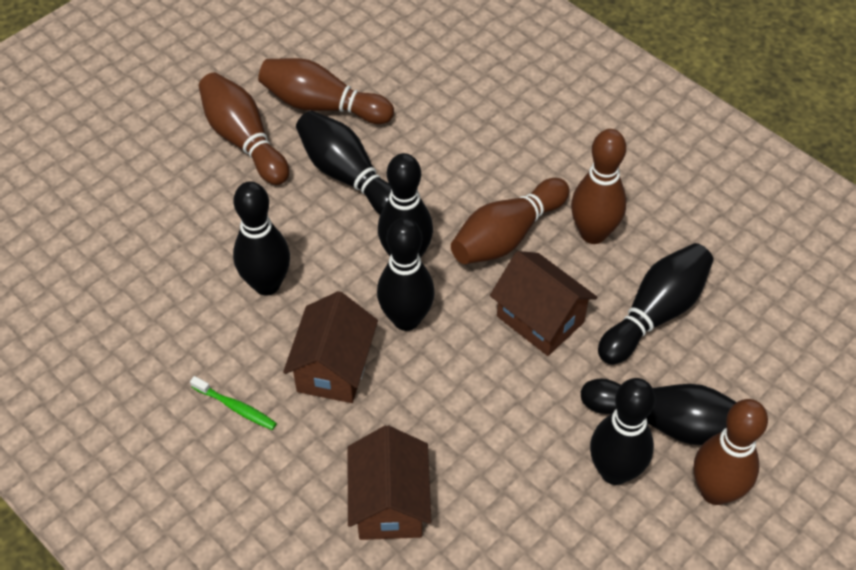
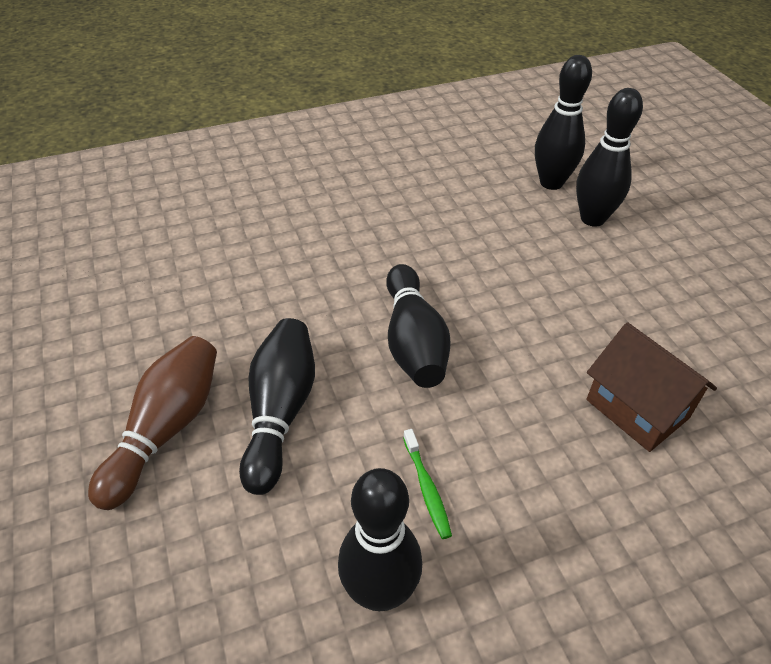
black bowling pin: 7 -> 5
brown bowling pin: 5 -> 1
brown house: 3 -> 1

